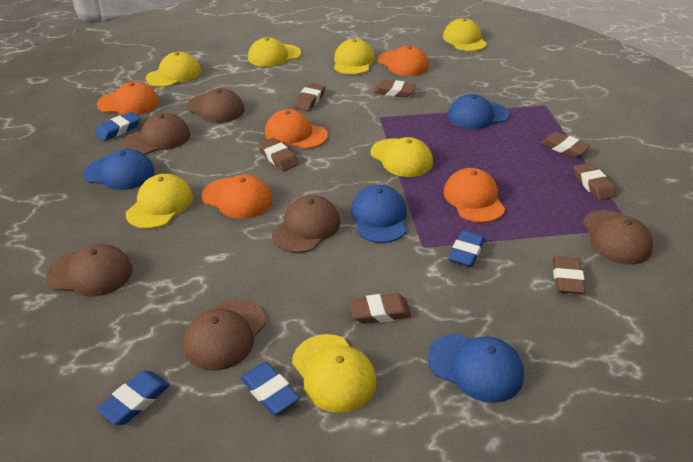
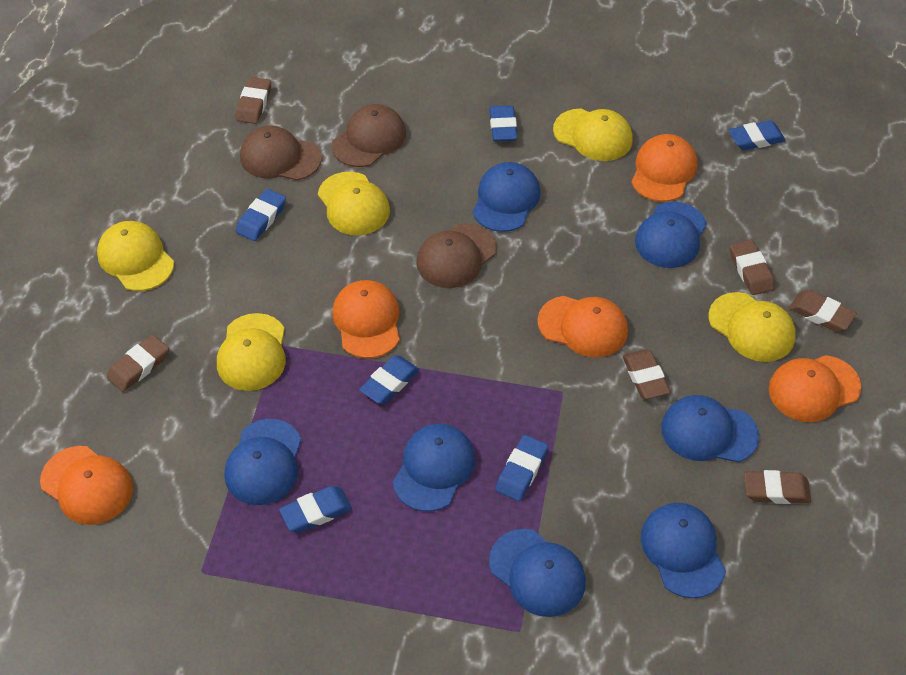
blue cap: 4 -> 7
blue eraser: 4 -> 6
brown cap: 6 -> 3
brown eraser: 7 -> 6
yellow cap: 7 -> 5

